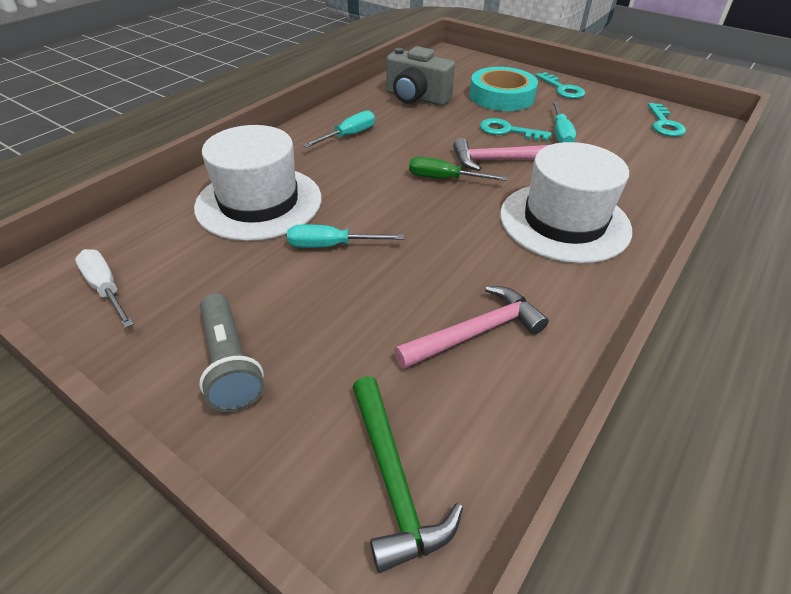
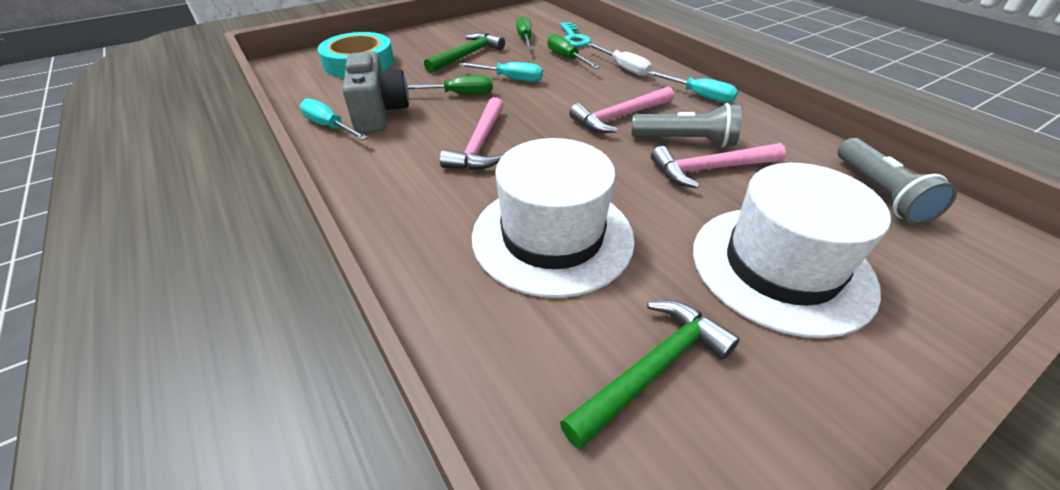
green hammer: 1 -> 2
green screwdriver: 1 -> 3
grey flashlight: 1 -> 2
pink hammer: 2 -> 3
turquoise key: 3 -> 1

